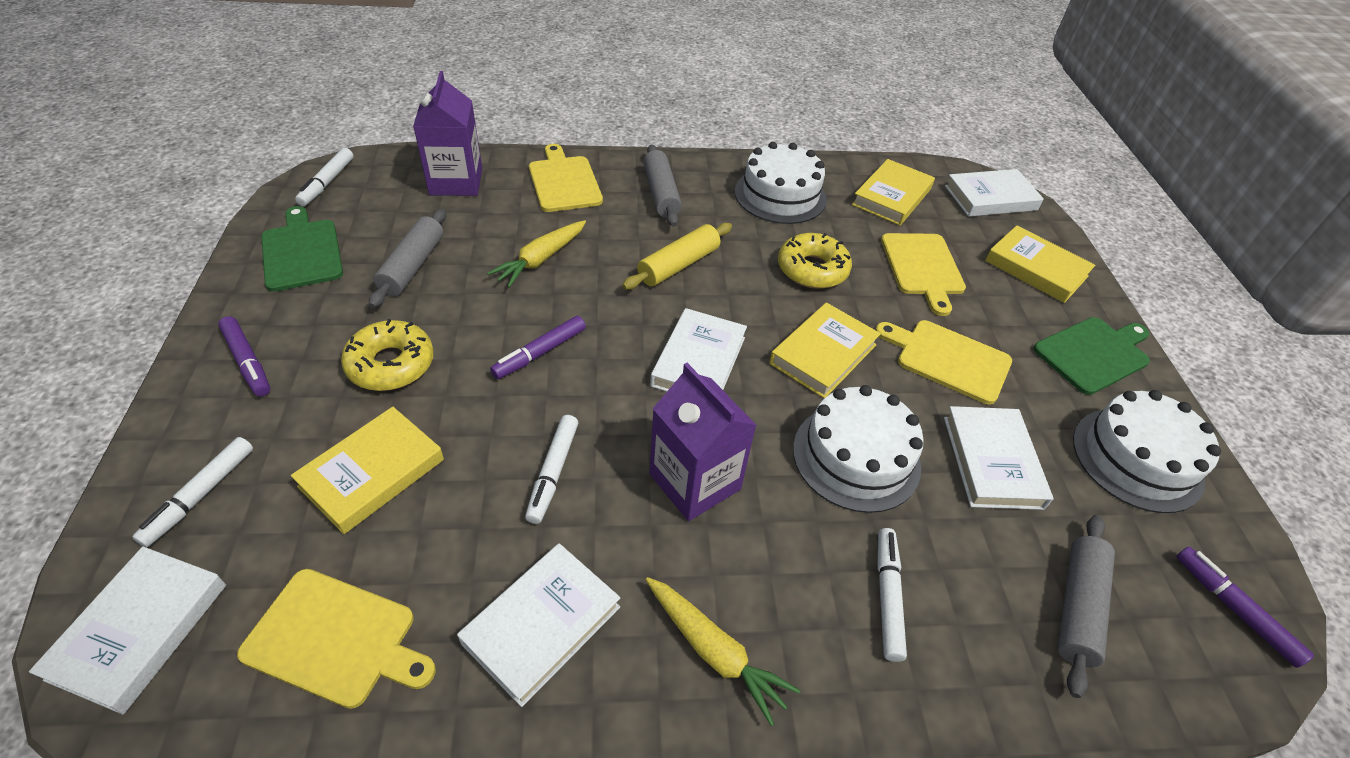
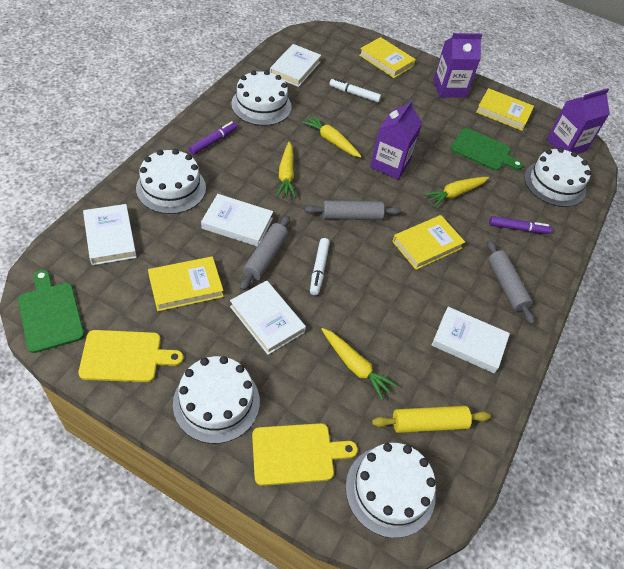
purple carton: 2 -> 3
purple marker: 3 -> 2
white cake: 3 -> 5
white marker: 4 -> 2
yellow carrot: 2 -> 4
yellow cutting board: 4 -> 2
yellow donut: 2 -> 0

